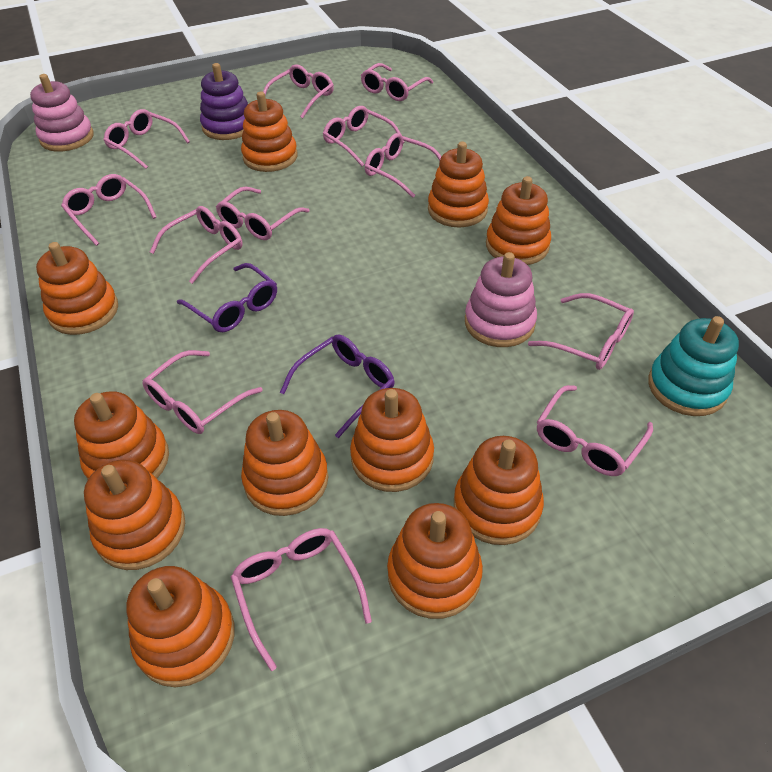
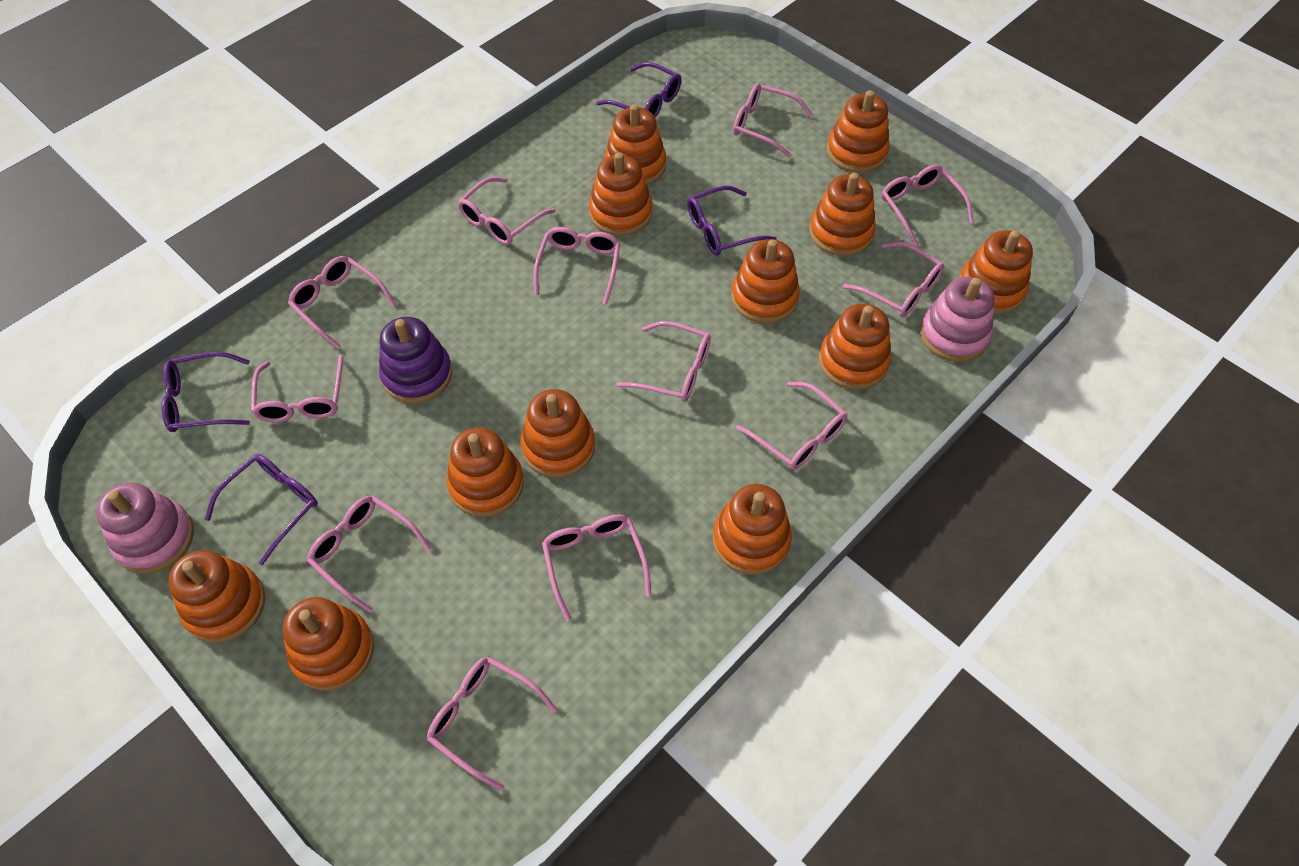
orange stacking toy: 11 -> 12
purple glasses: 2 -> 4
turquoise stacking toy: 1 -> 0

